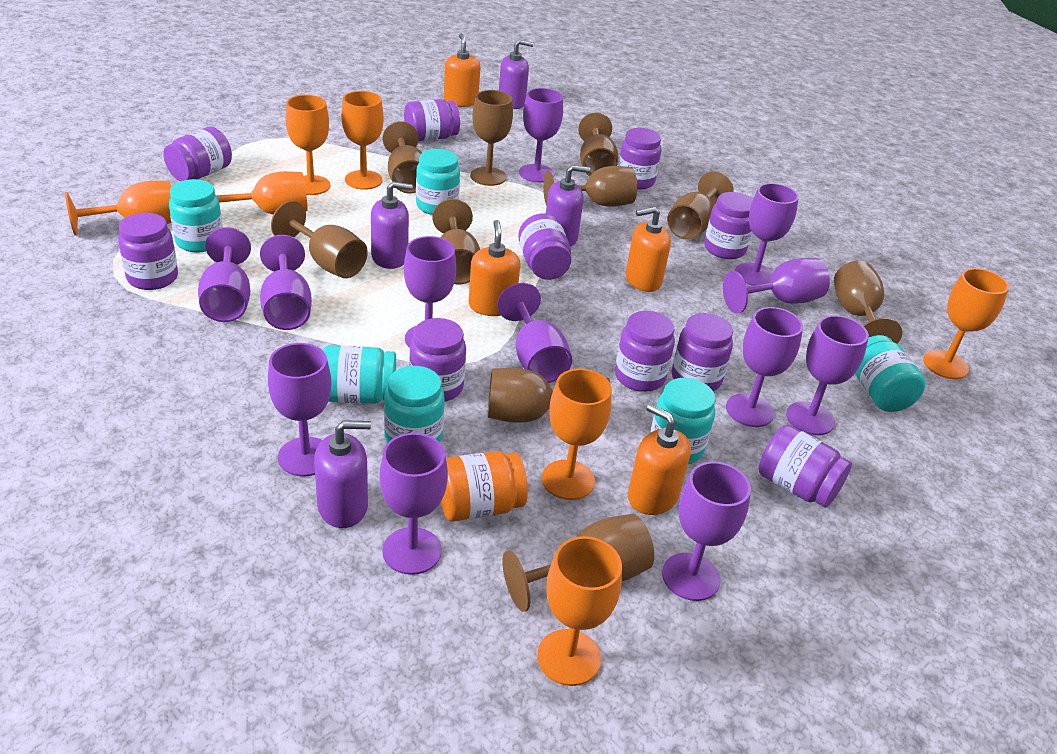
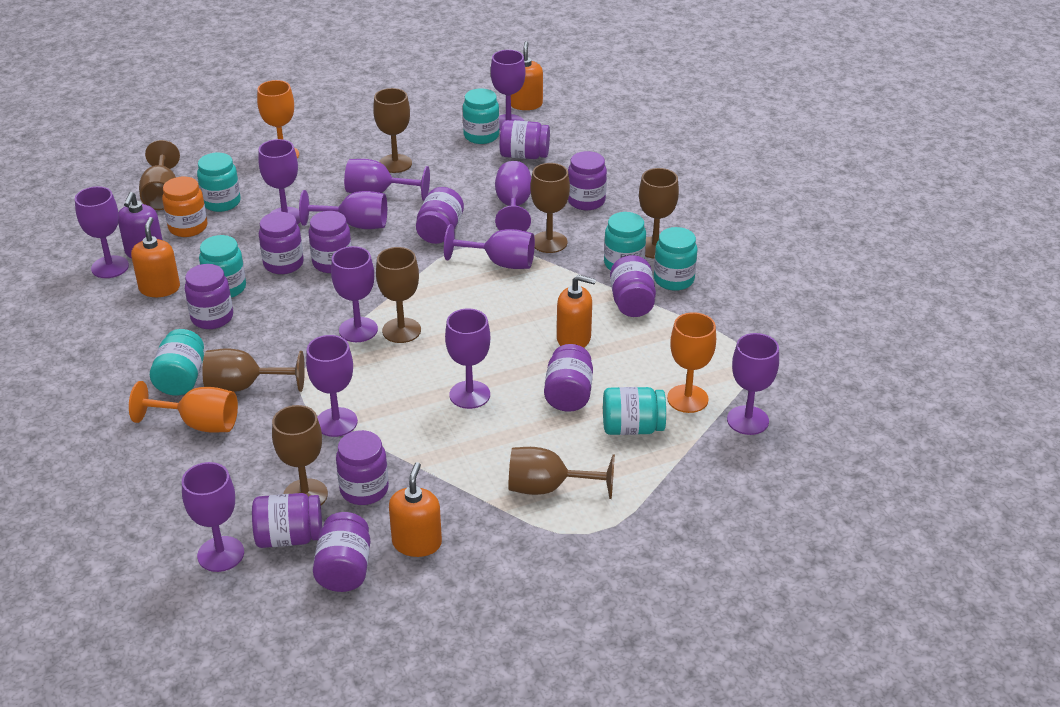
brown goblet: 10 -> 8
orange goblet: 7 -> 3
purple jar: 10 -> 11
purple soap dispenser: 4 -> 1
turquoise jar: 6 -> 7

